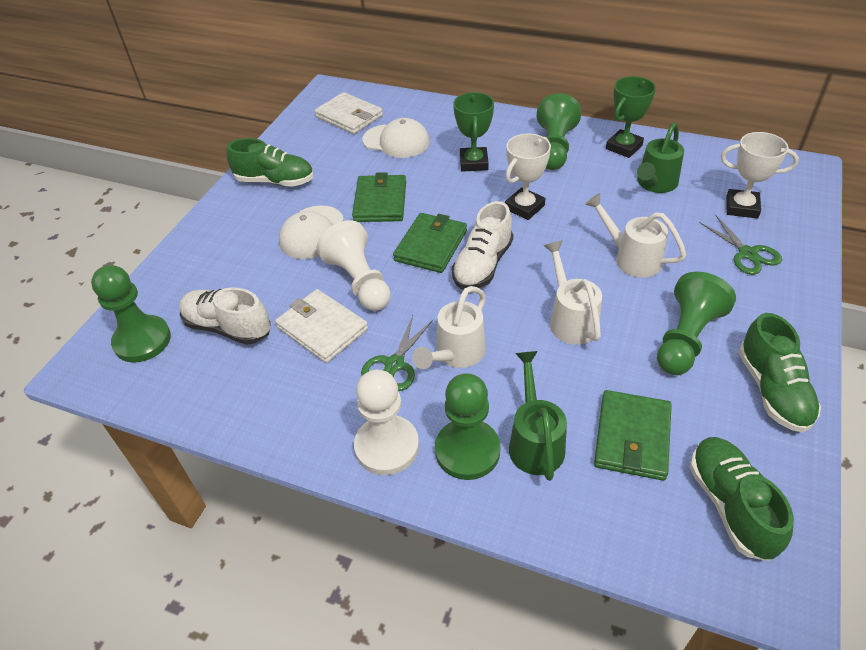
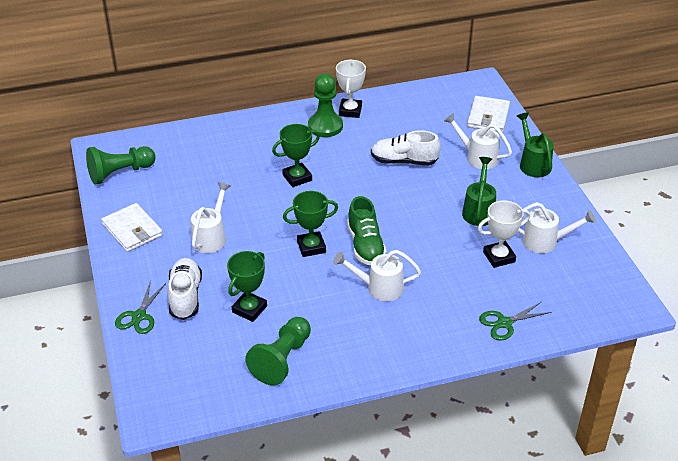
green pawn: 4 -> 3
green shoe: 3 -> 1
green trophy: 2 -> 3
green wallet: 3 -> 0
white cap: 2 -> 0
white pawn: 2 -> 0
white watering can: 3 -> 4

